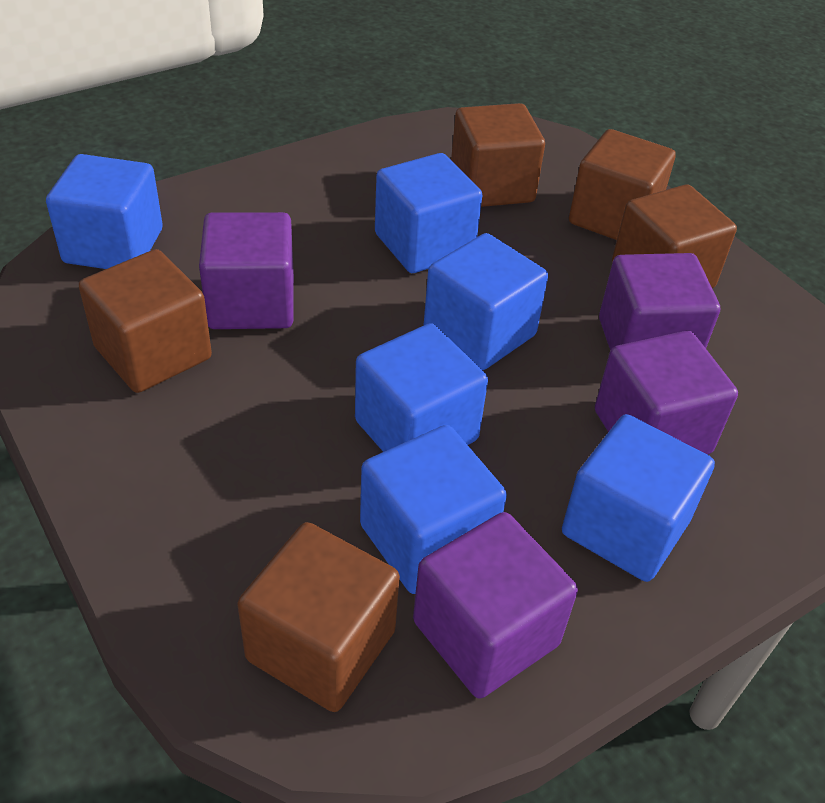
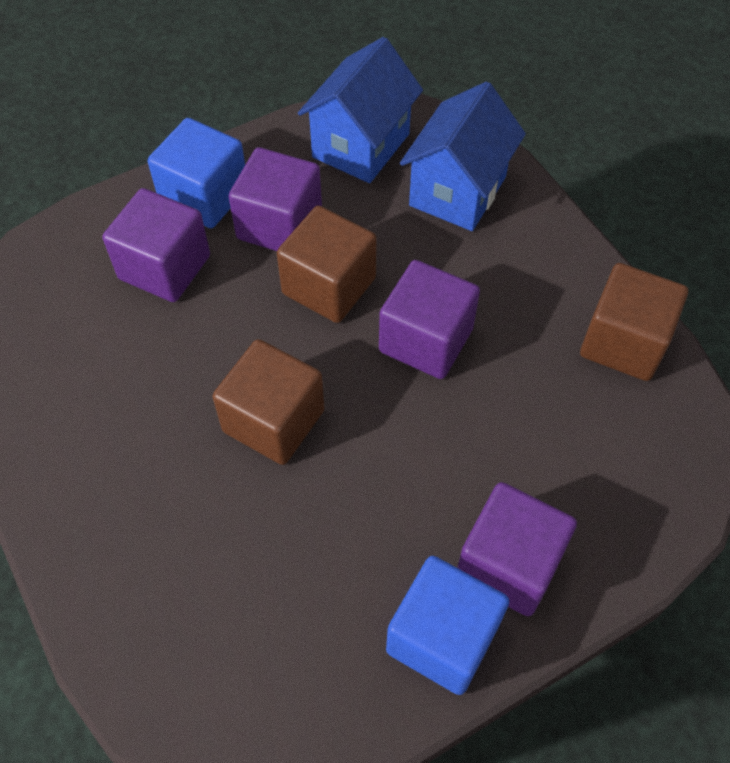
blue cube: 6 -> 2
blue house: 0 -> 2
brown cube: 5 -> 3

